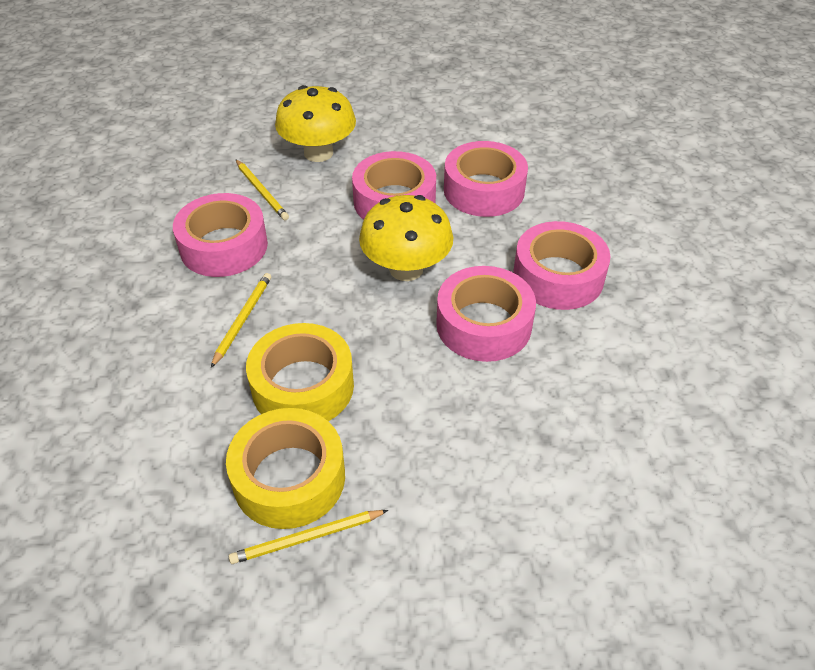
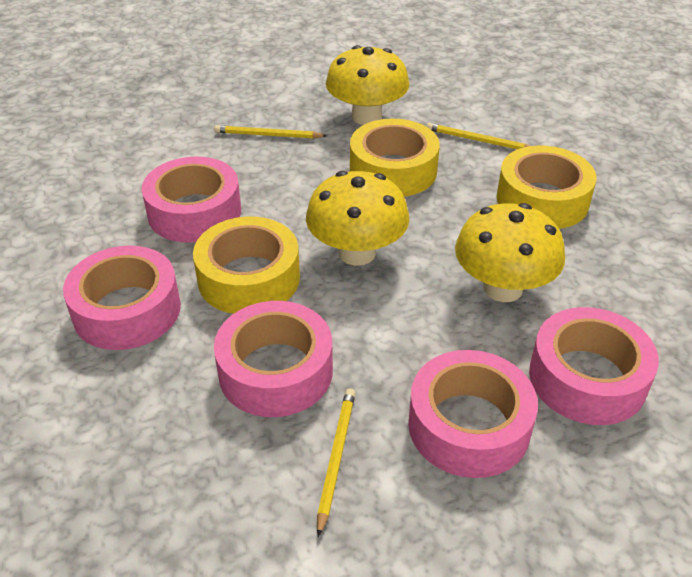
yellow mushroom: 2 -> 3
yellow tape: 2 -> 3

